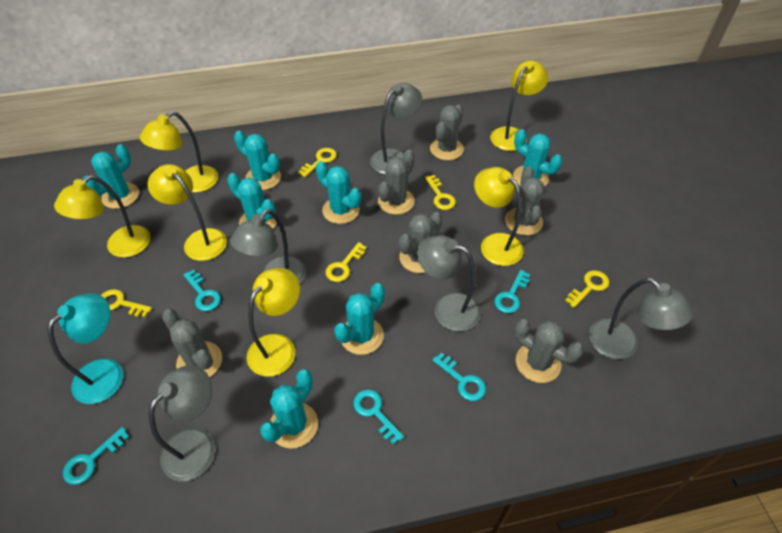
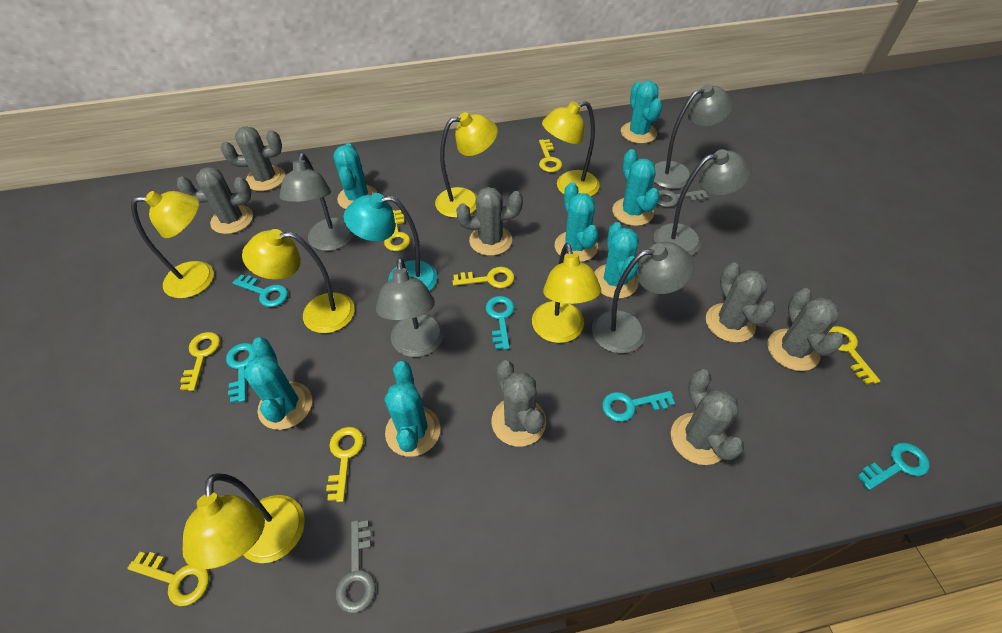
grey cactus: 6 -> 7
grey key: 0 -> 2
yellow key: 5 -> 7

